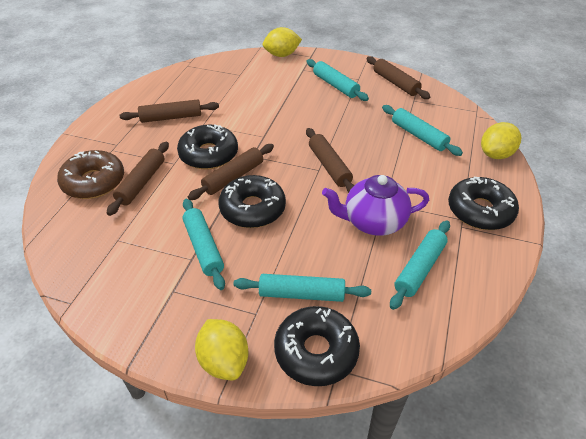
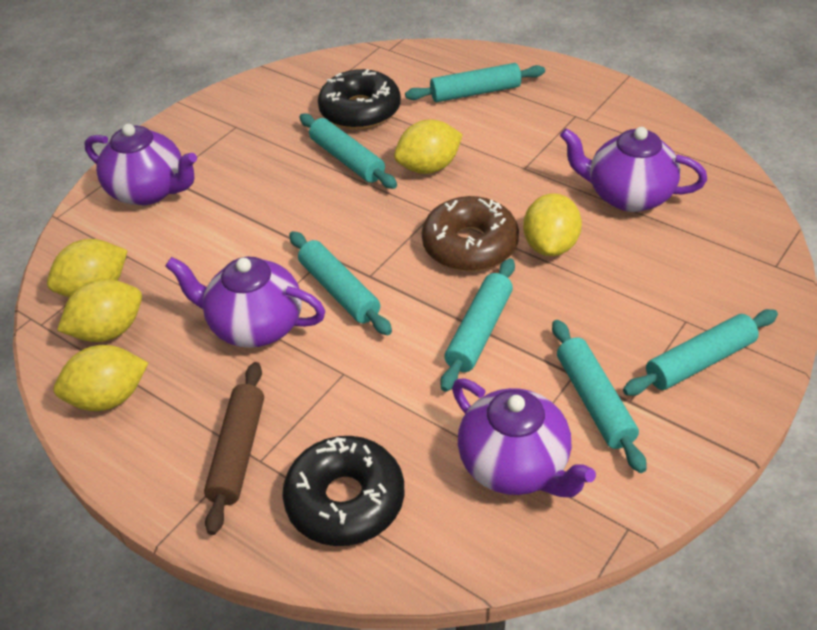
black donut: 4 -> 2
brown rolling pin: 5 -> 1
purple teapot: 1 -> 4
turquoise rolling pin: 5 -> 6
yellow lemon: 3 -> 5

